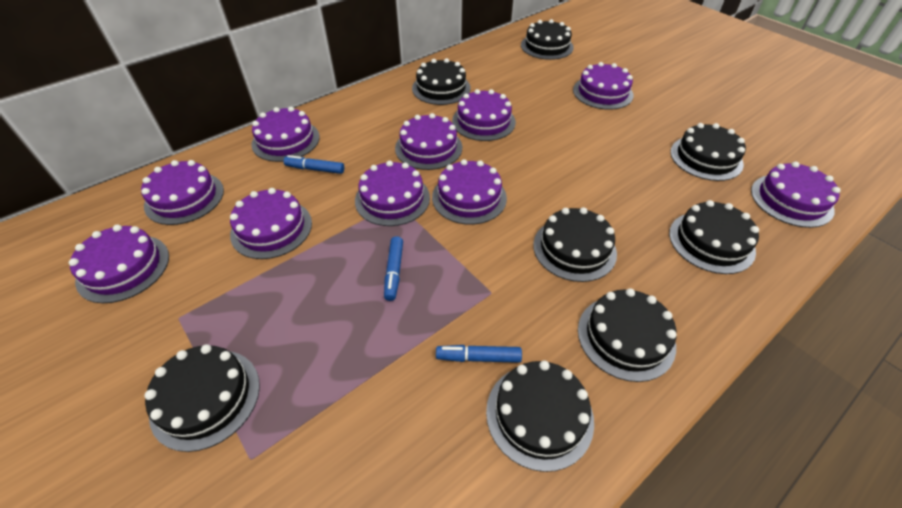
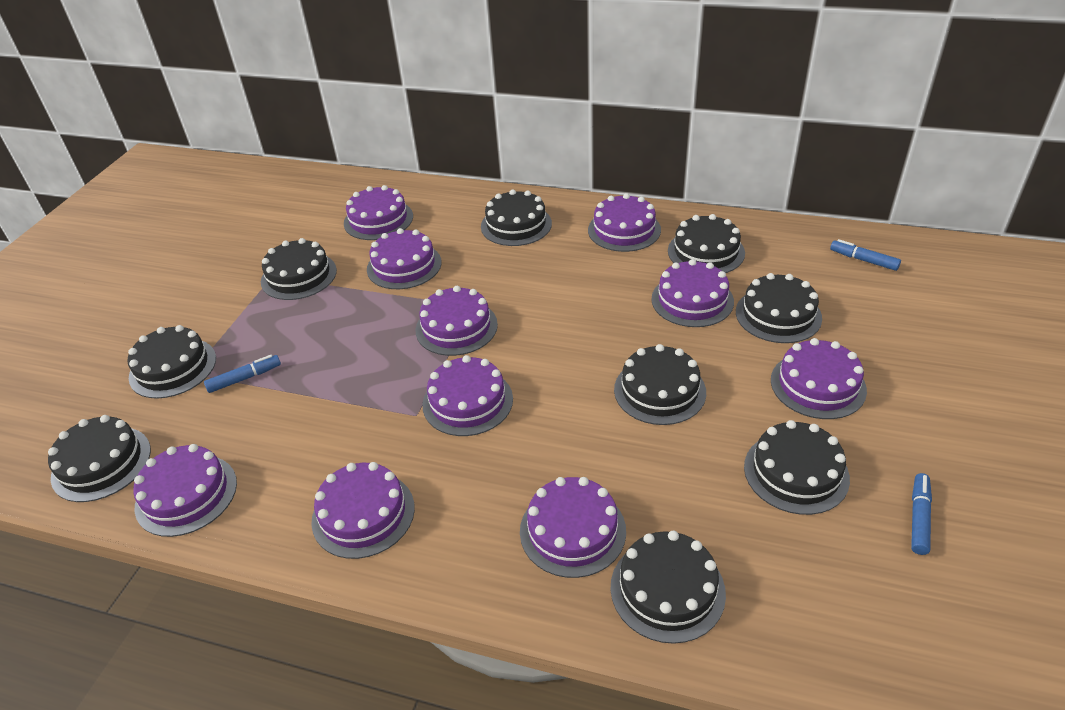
black cake: 8 -> 9

